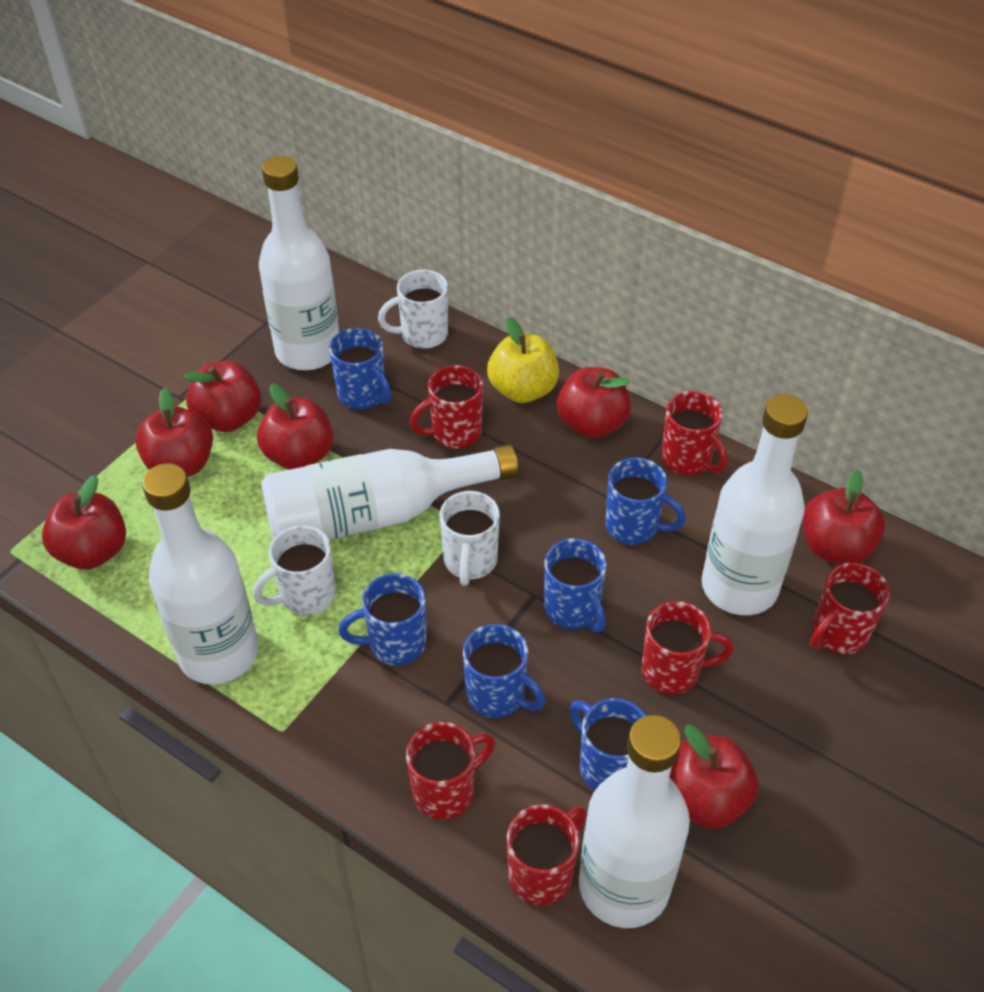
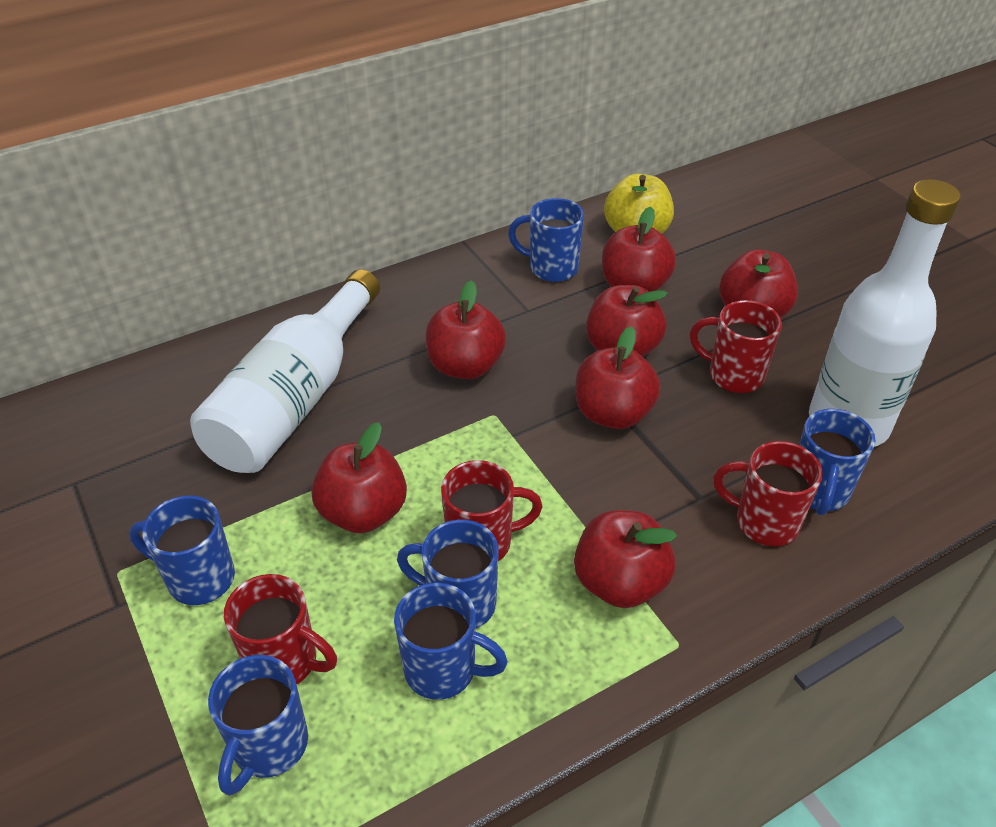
red mug: 6 -> 4
white bottle: 5 -> 2
white mug: 3 -> 0

